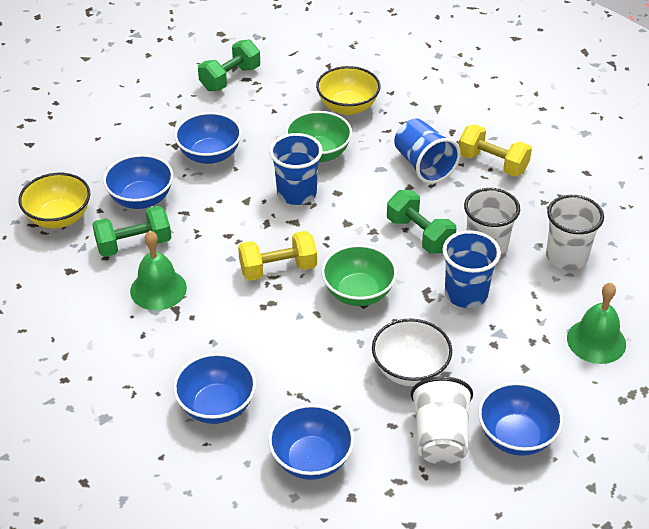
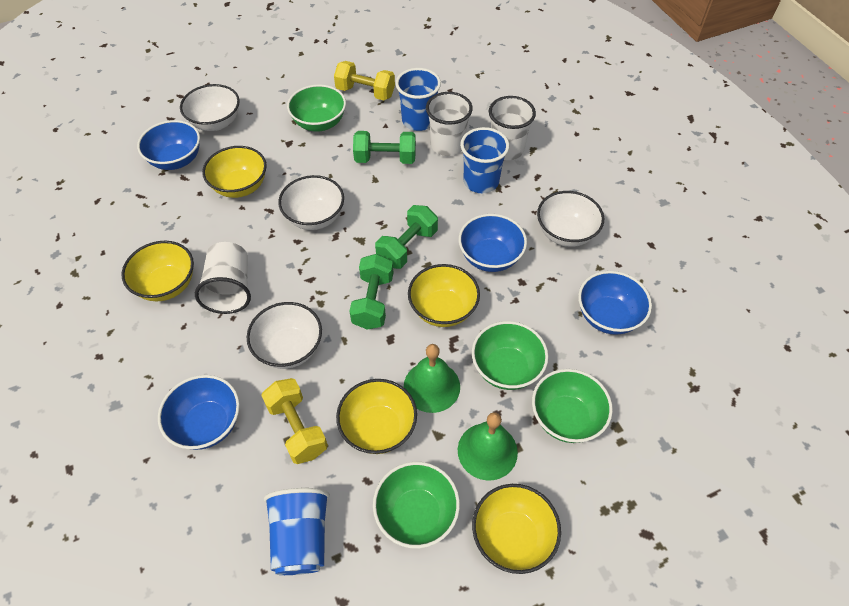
blue bowl: 5 -> 4
green bowl: 2 -> 4
white bowl: 1 -> 4
yellow bowl: 2 -> 5

